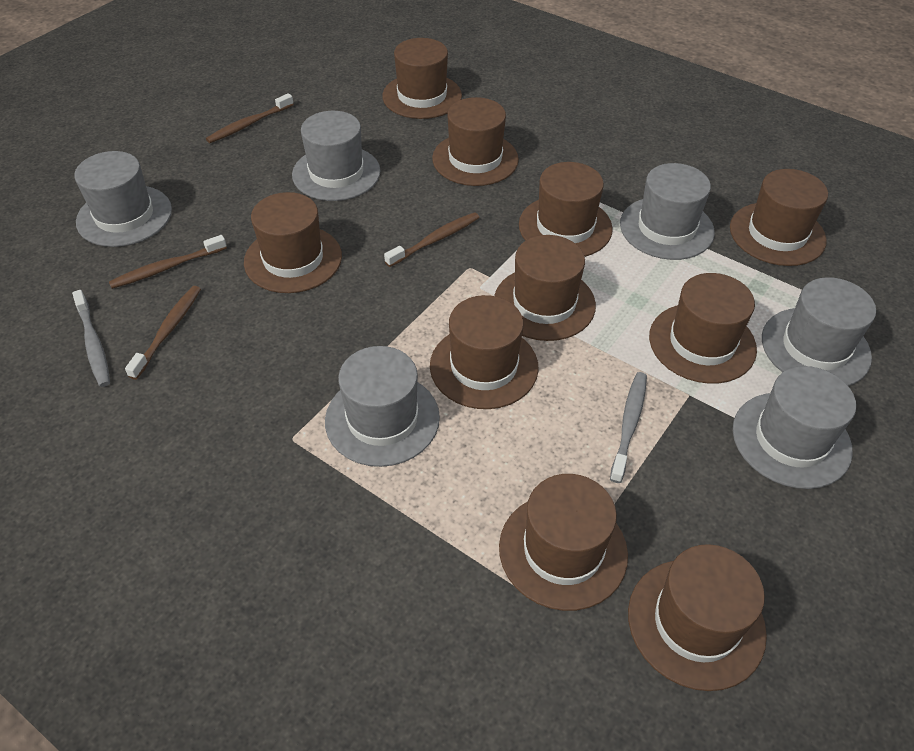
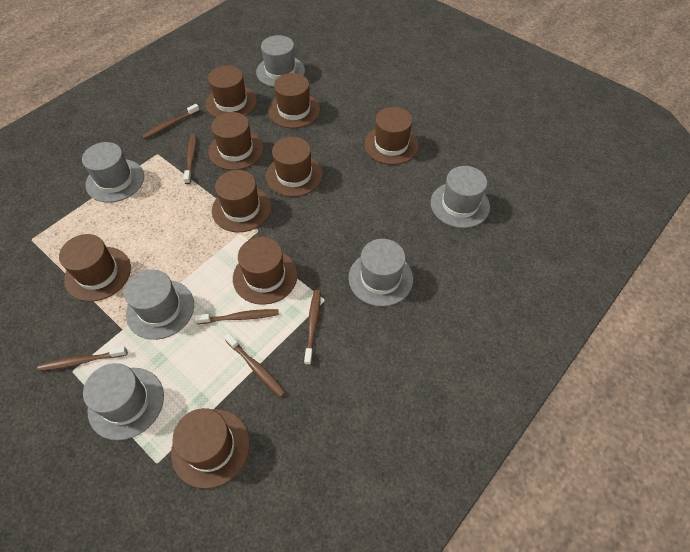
brown hat: 10 -> 9
brown toothbrush: 4 -> 6
grey toothbrush: 2 -> 0

